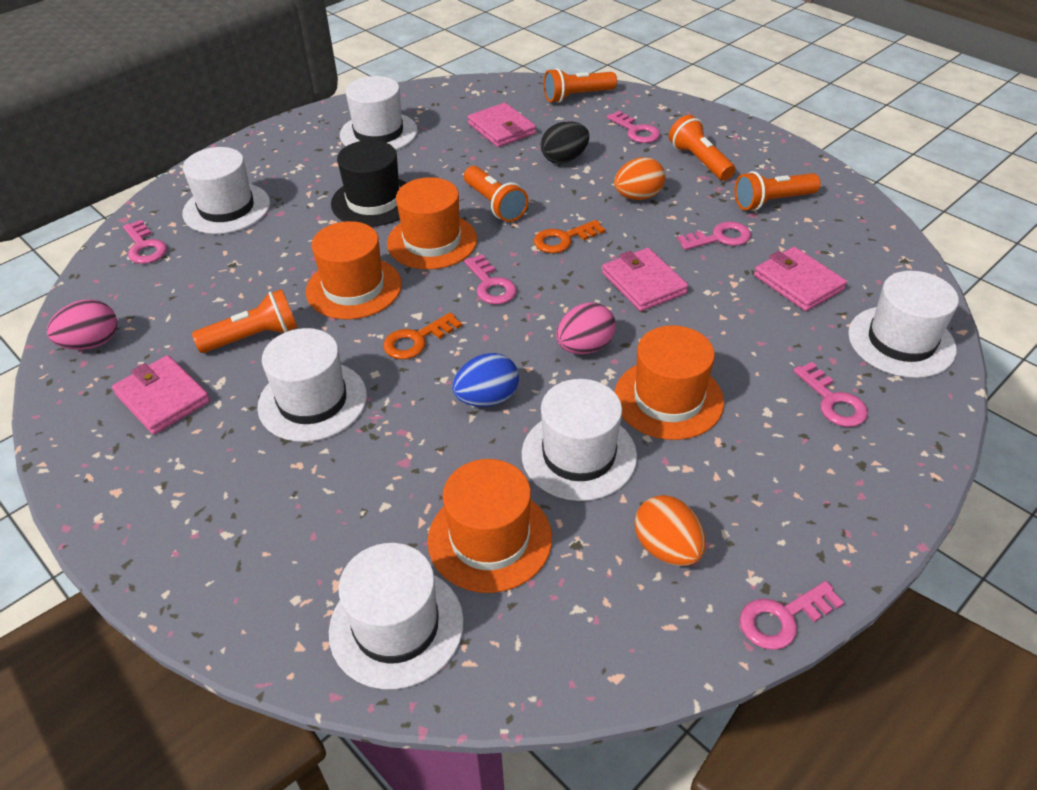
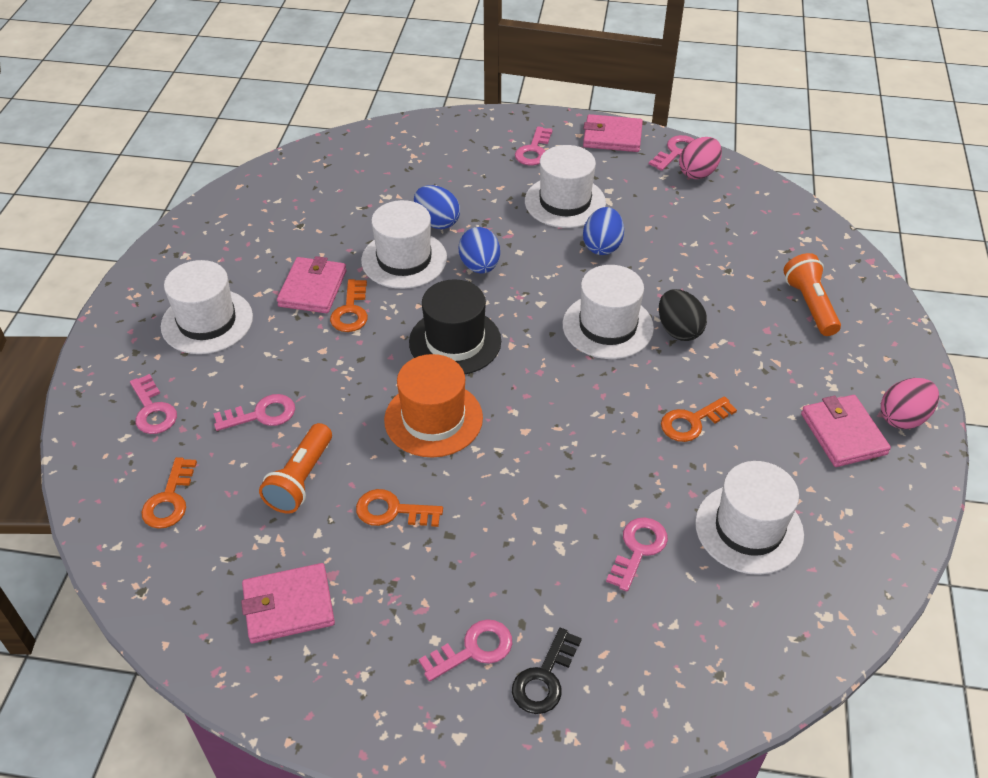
black key: 0 -> 1
blue egg: 1 -> 3
orange egg: 2 -> 0
orange flashlight: 5 -> 2
orange hat: 4 -> 1
orange key: 2 -> 4
white hat: 6 -> 5

